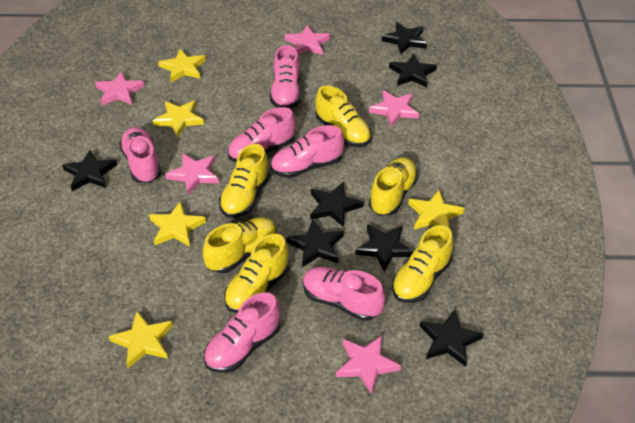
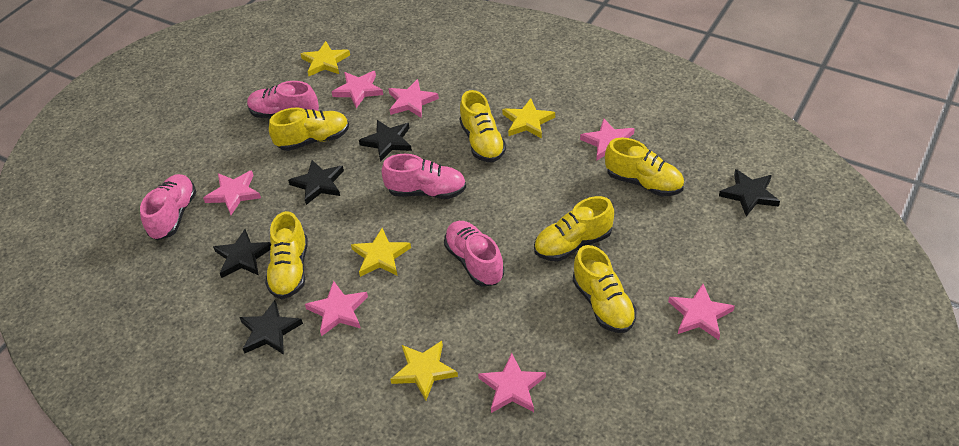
black star: 7 -> 5
pink shoe: 6 -> 4
pink star: 5 -> 7
yellow star: 5 -> 4

